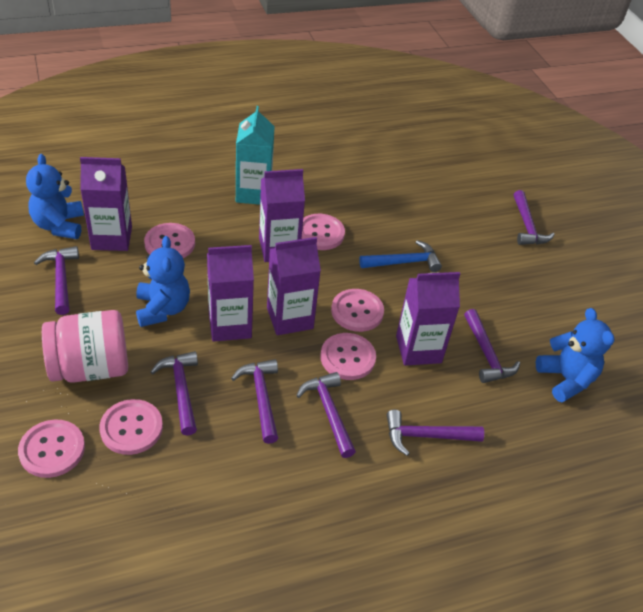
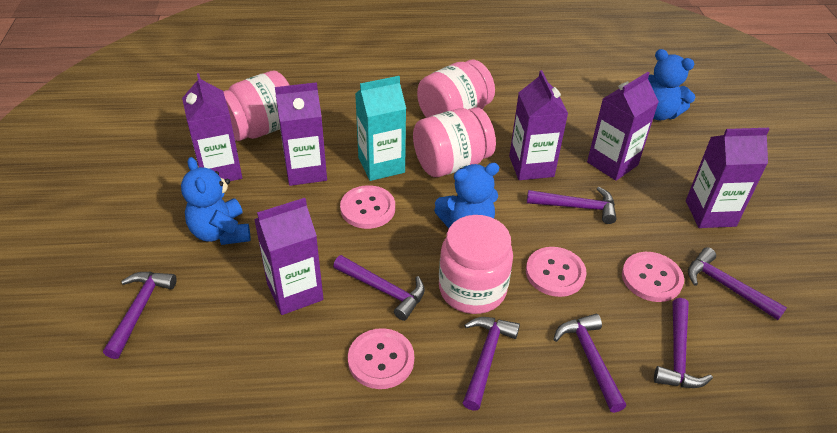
blue hammer: 1 -> 0
pink button: 6 -> 4
pink jar: 1 -> 4
purple carton: 5 -> 6

